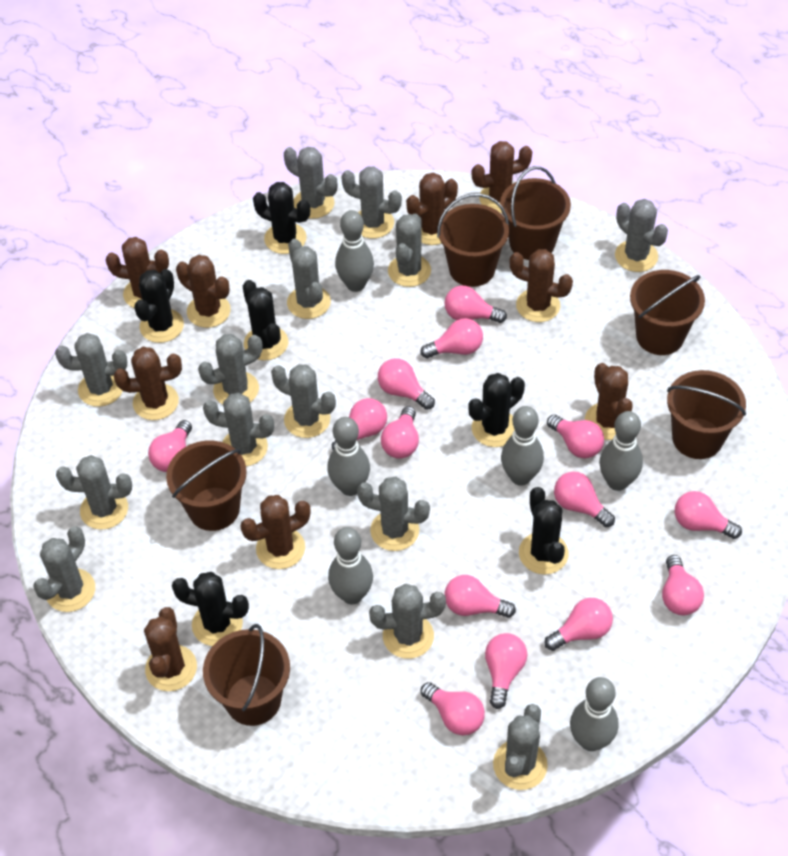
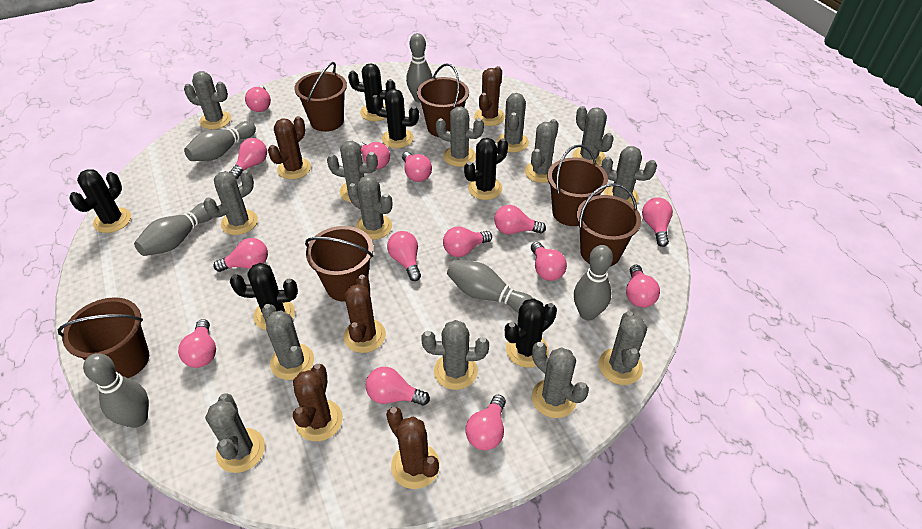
brown cactus: 9 -> 5

